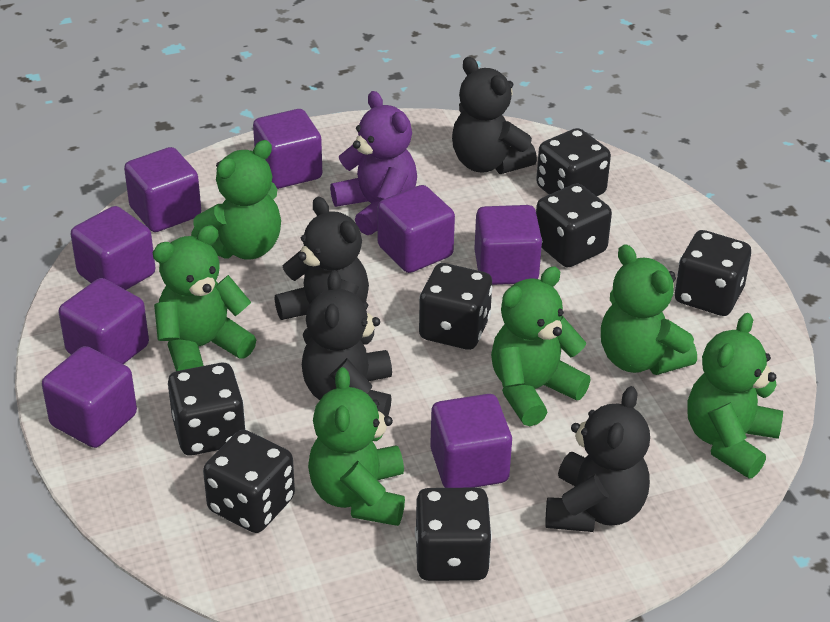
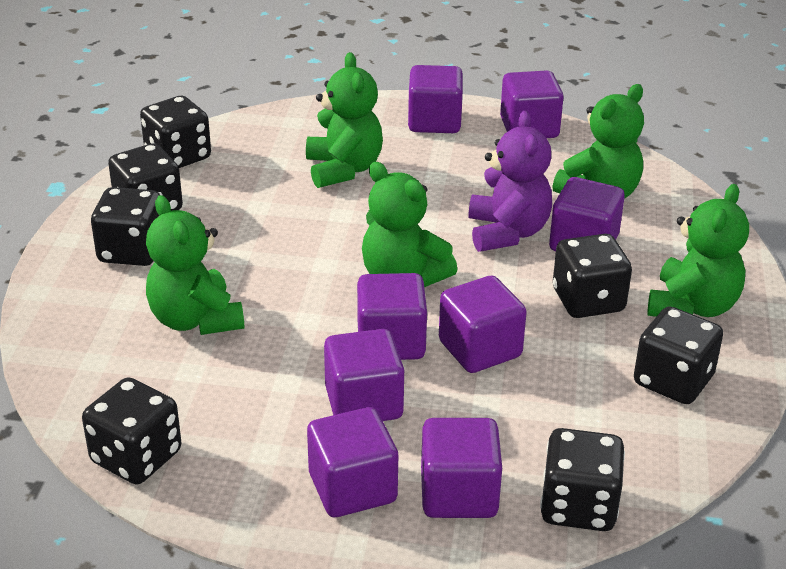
black teddy bear: 4 -> 0
green teddy bear: 6 -> 5

